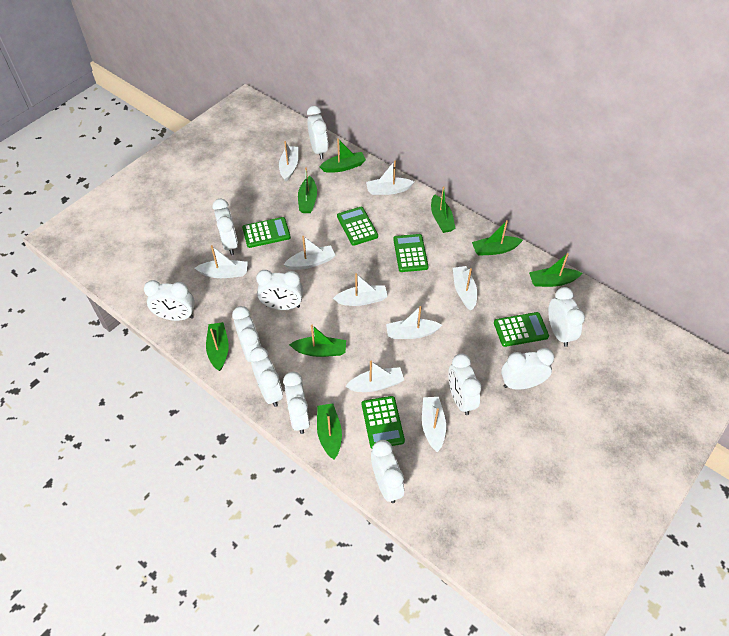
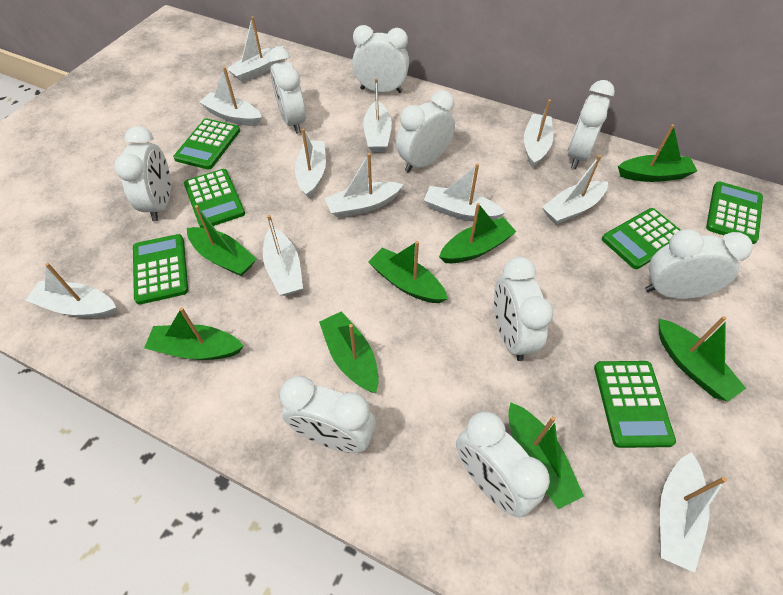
green calculator: 5 -> 6
white boat: 9 -> 11
white clock: 11 -> 9

